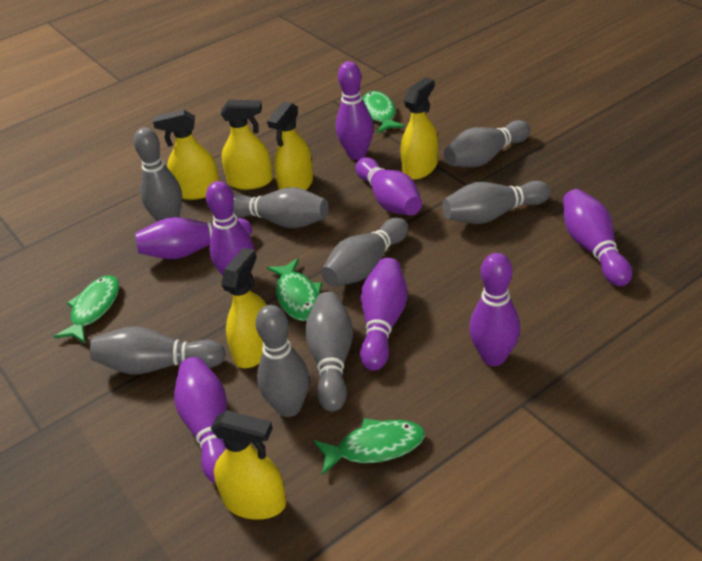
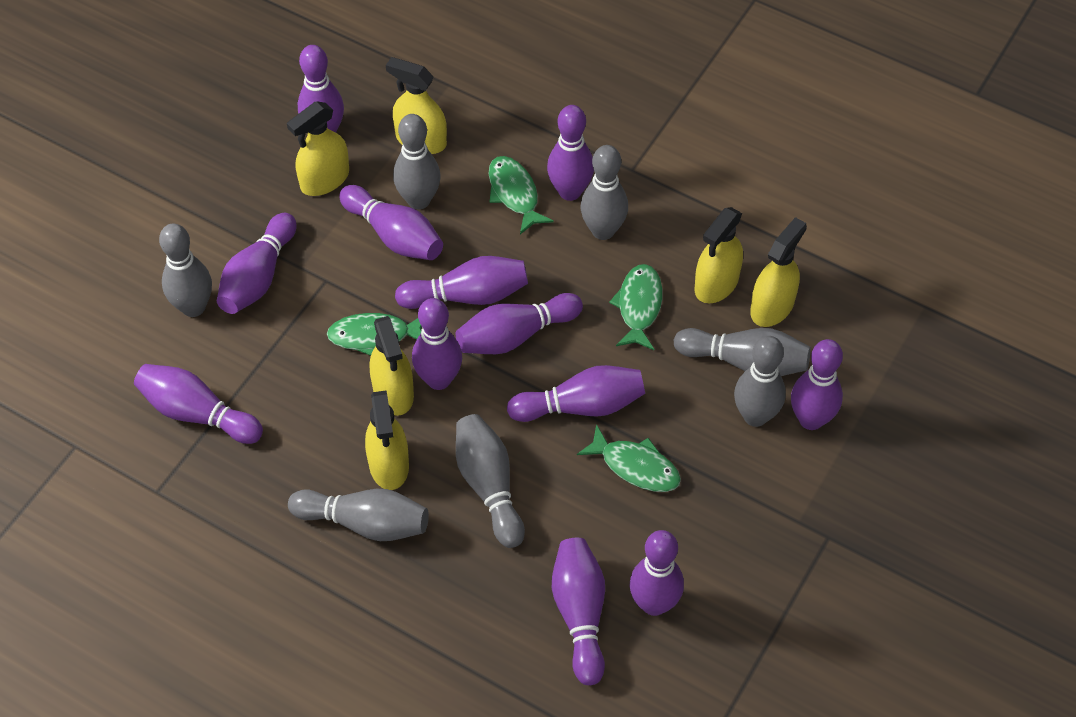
grey bowling pin: 8 -> 7
purple bowling pin: 8 -> 12

